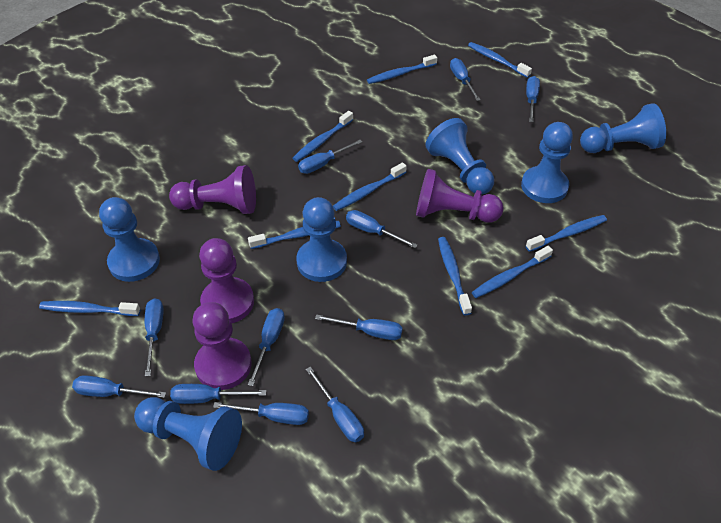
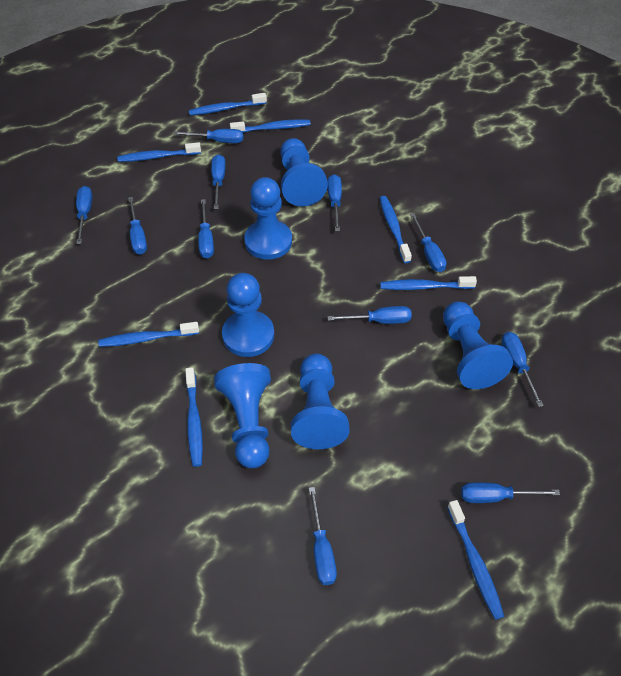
blue toothbrush: 9 -> 8
purple pawn: 4 -> 0

